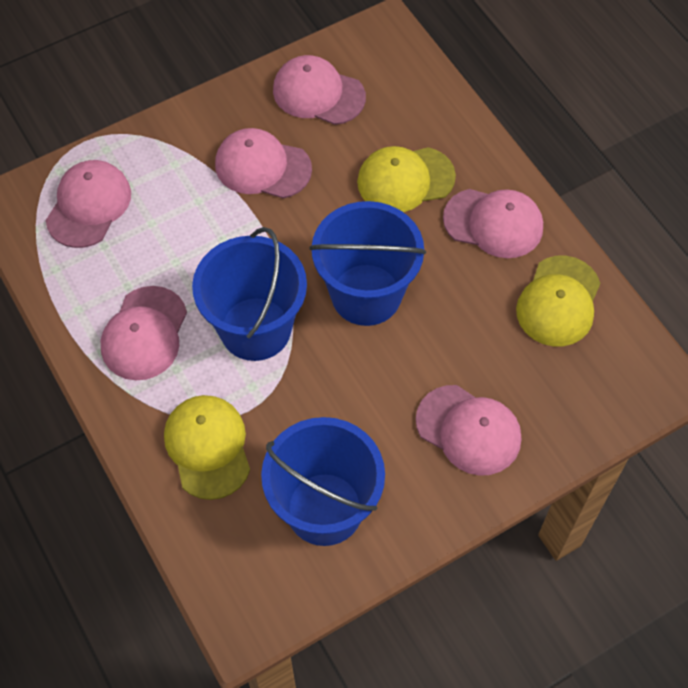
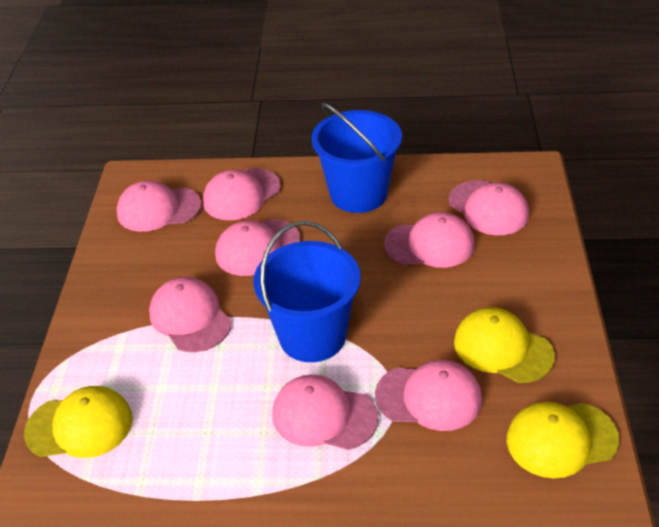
blue bucket: 3 -> 2
pink cap: 6 -> 8

